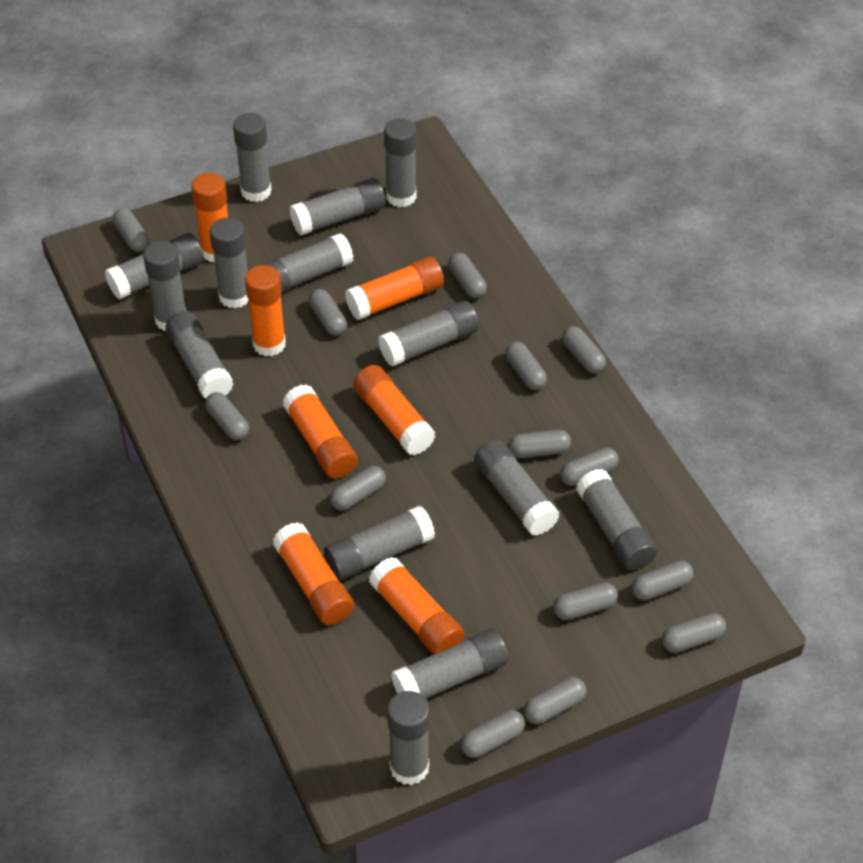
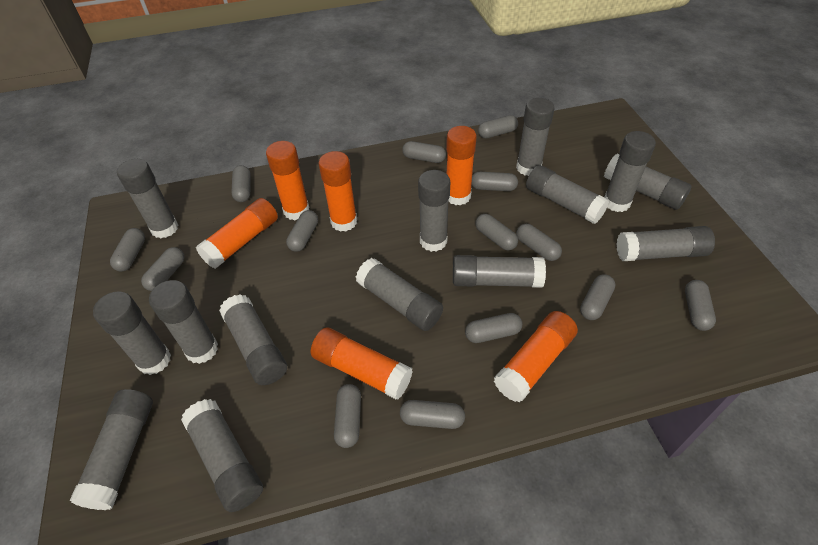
orange glue stick: 7 -> 6

